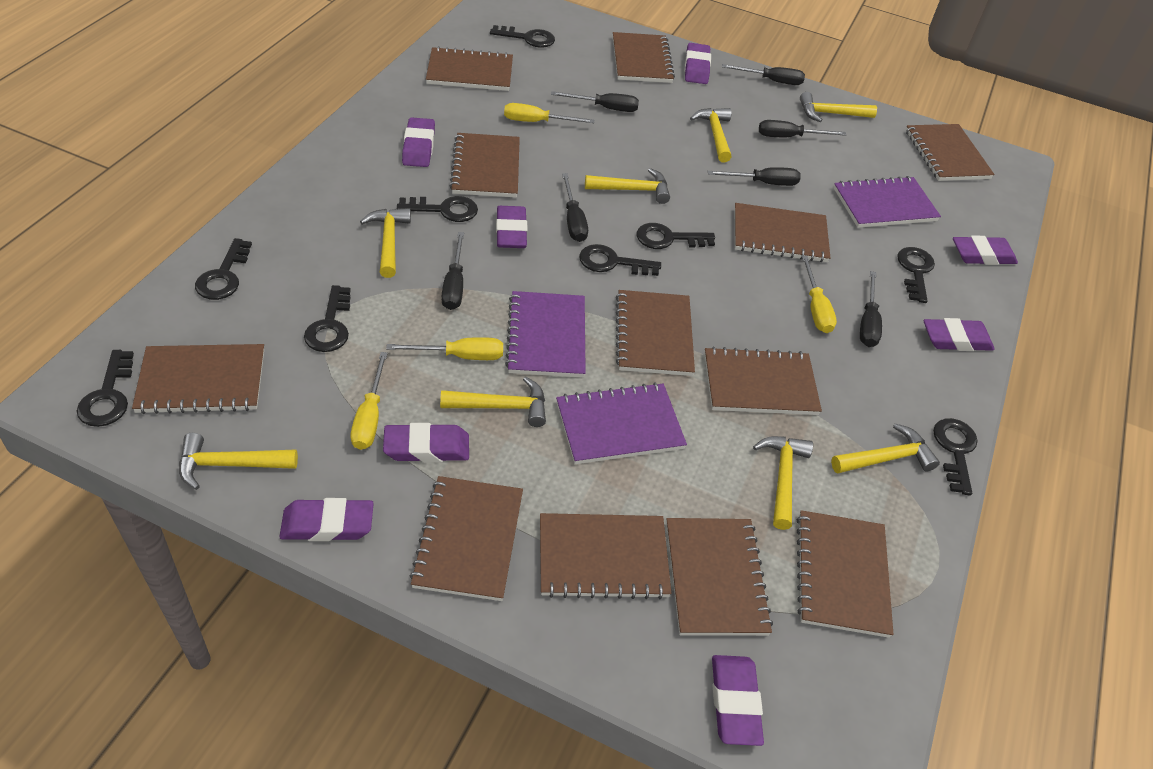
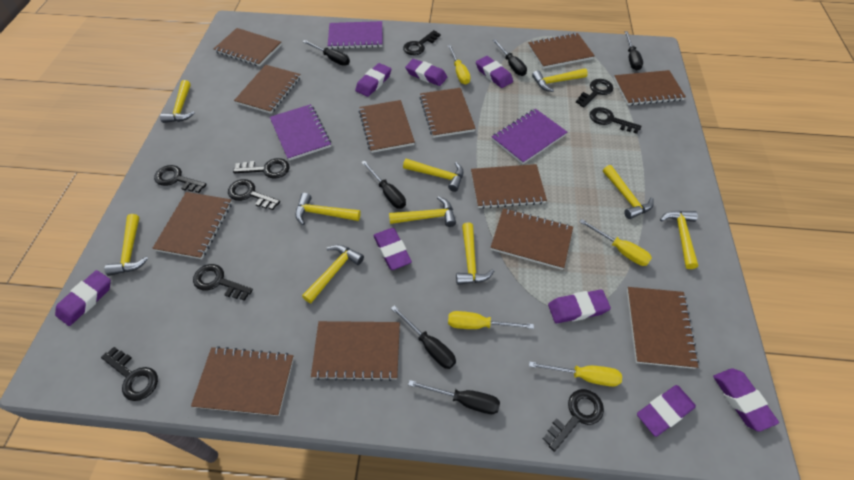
black screwdriver: 7 -> 6
yellow hammer: 8 -> 10

